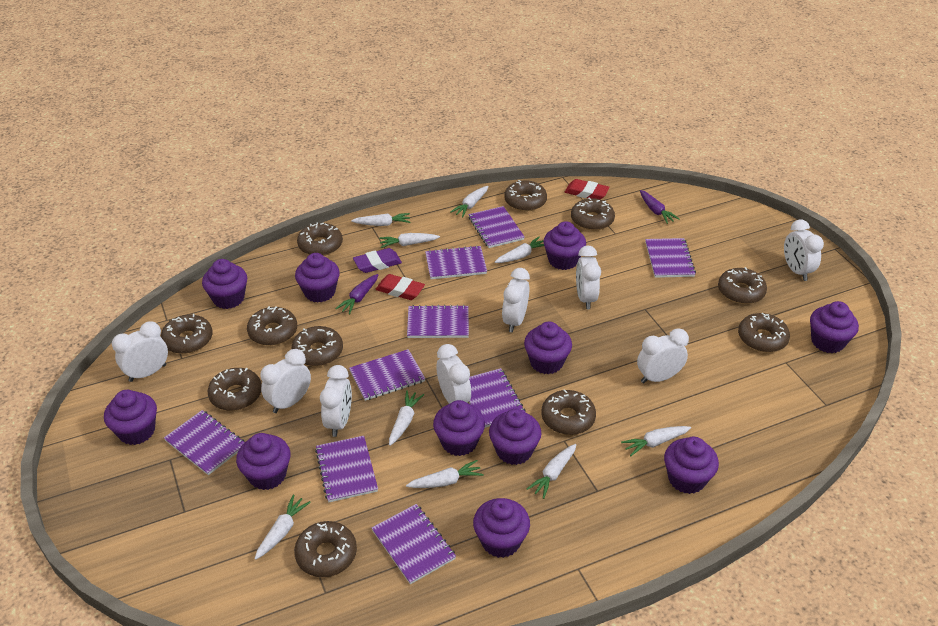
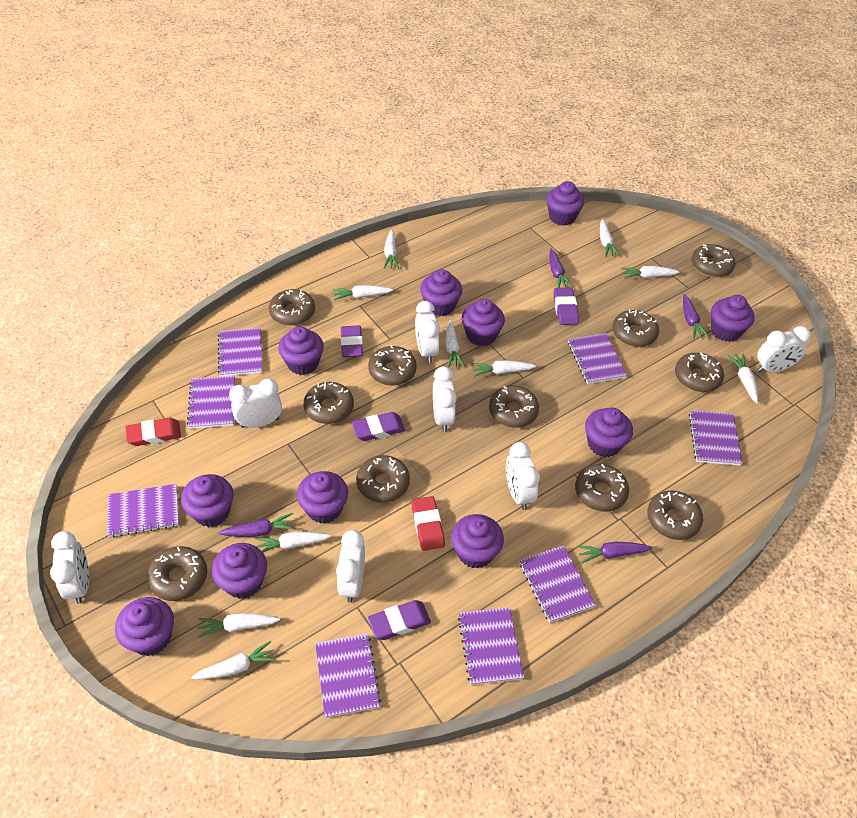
purple carrot: 2 -> 4
purple eraser: 1 -> 4
purple notebook: 9 -> 8
white carrot: 9 -> 10
white clock: 8 -> 7

